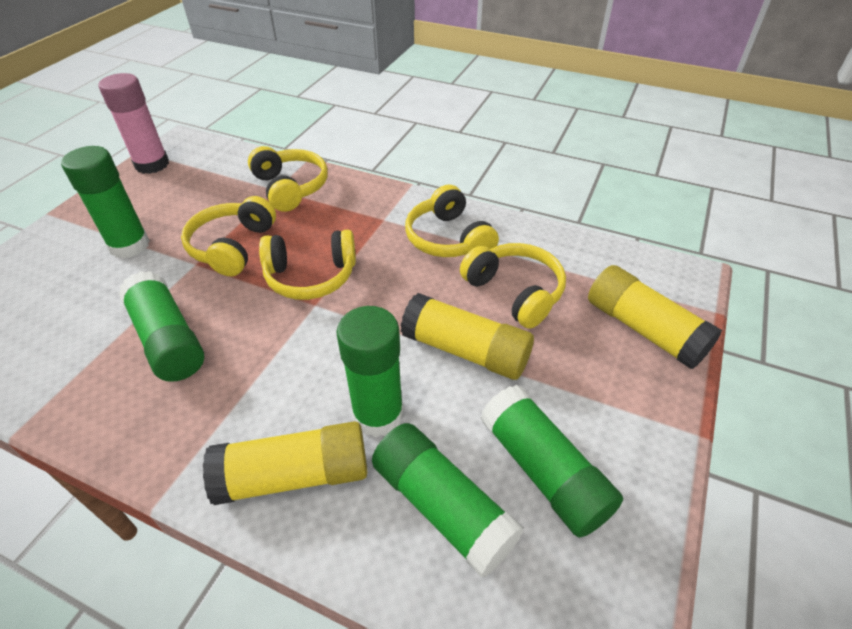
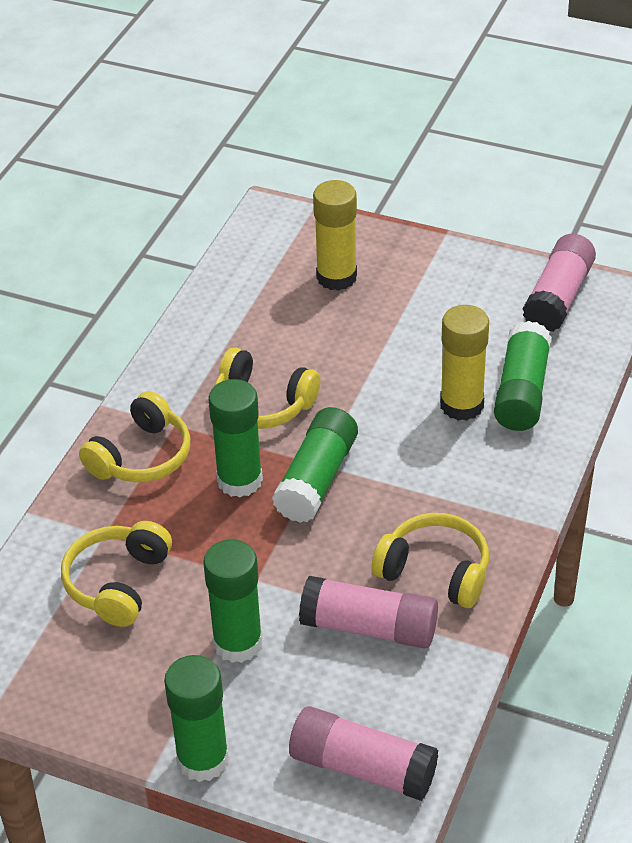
pink glue stick: 1 -> 3
yellow glue stick: 3 -> 2
yellow headphones: 5 -> 4

